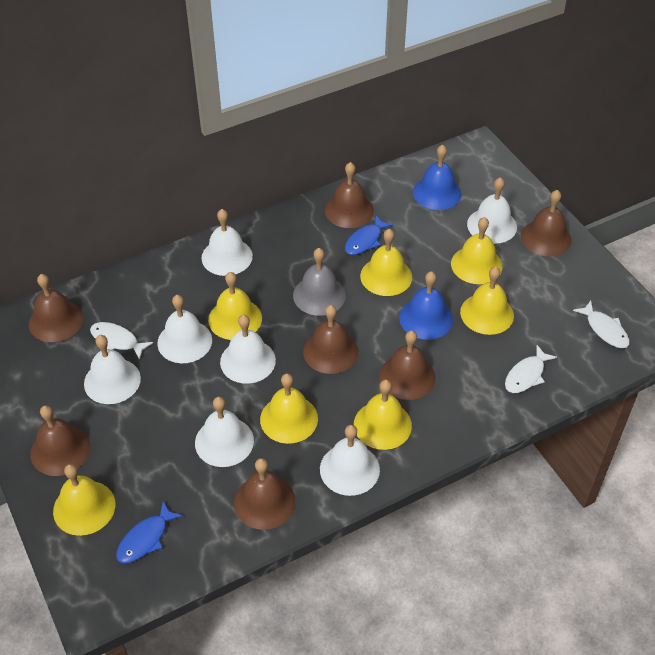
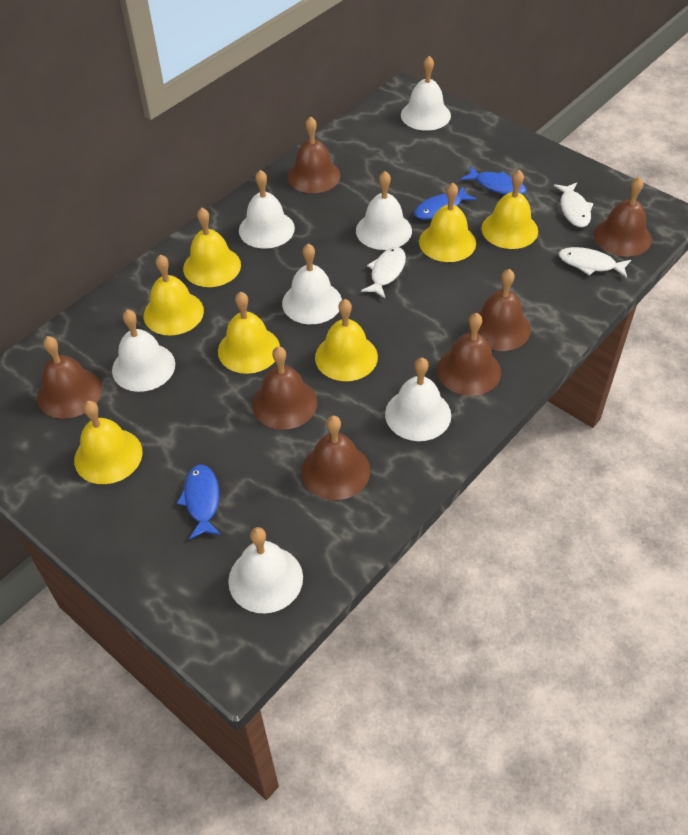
blue bell: 2 -> 0
blue fish: 2 -> 3
grey bell: 1 -> 0

